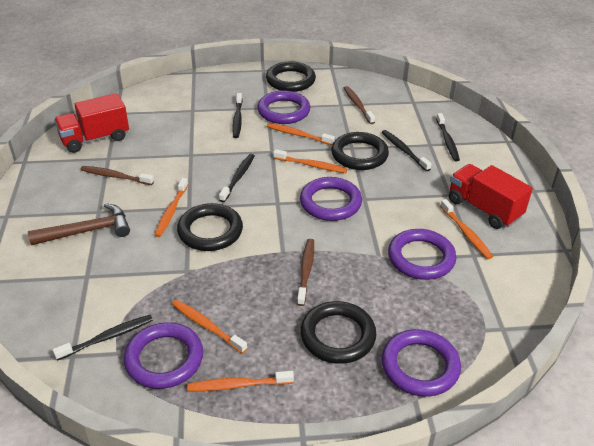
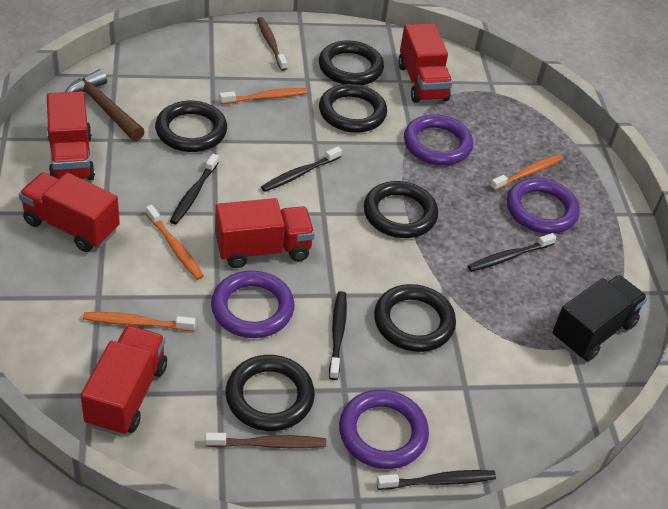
black ring: 4 -> 6
black truck: 0 -> 1
brown toothbrush: 3 -> 2
orange toothbrush: 6 -> 4
purple ring: 5 -> 4
red truck: 2 -> 5

